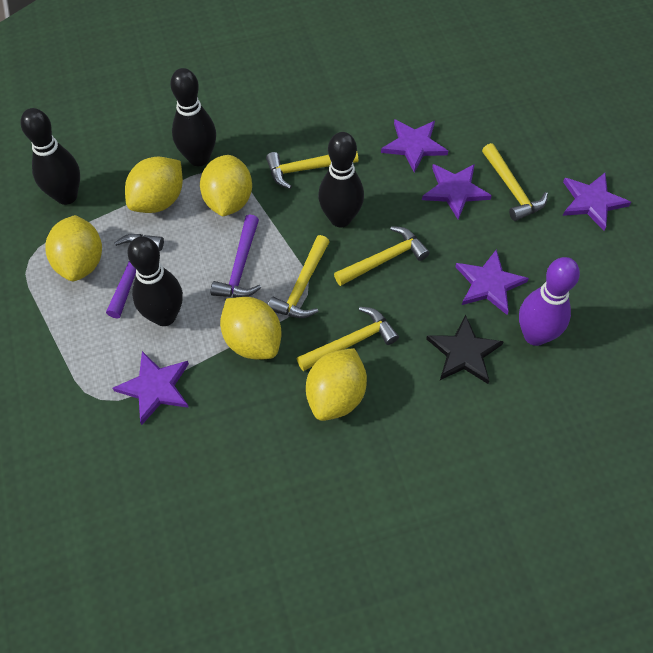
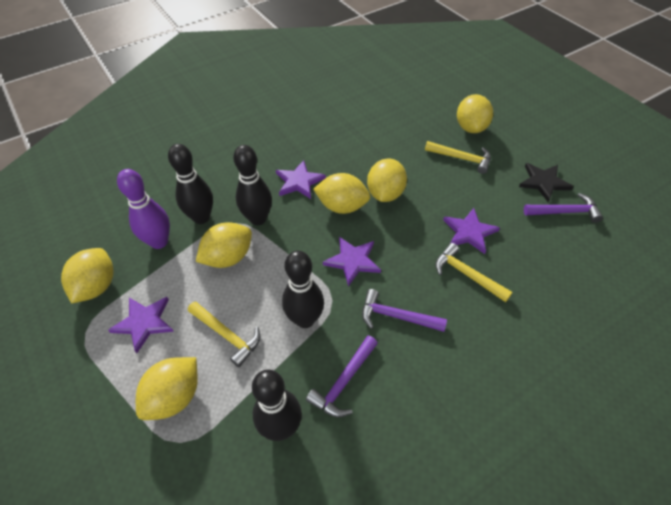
purple hammer: 2 -> 3
purple star: 5 -> 4
yellow hammer: 5 -> 3
yellow lemon: 5 -> 6

